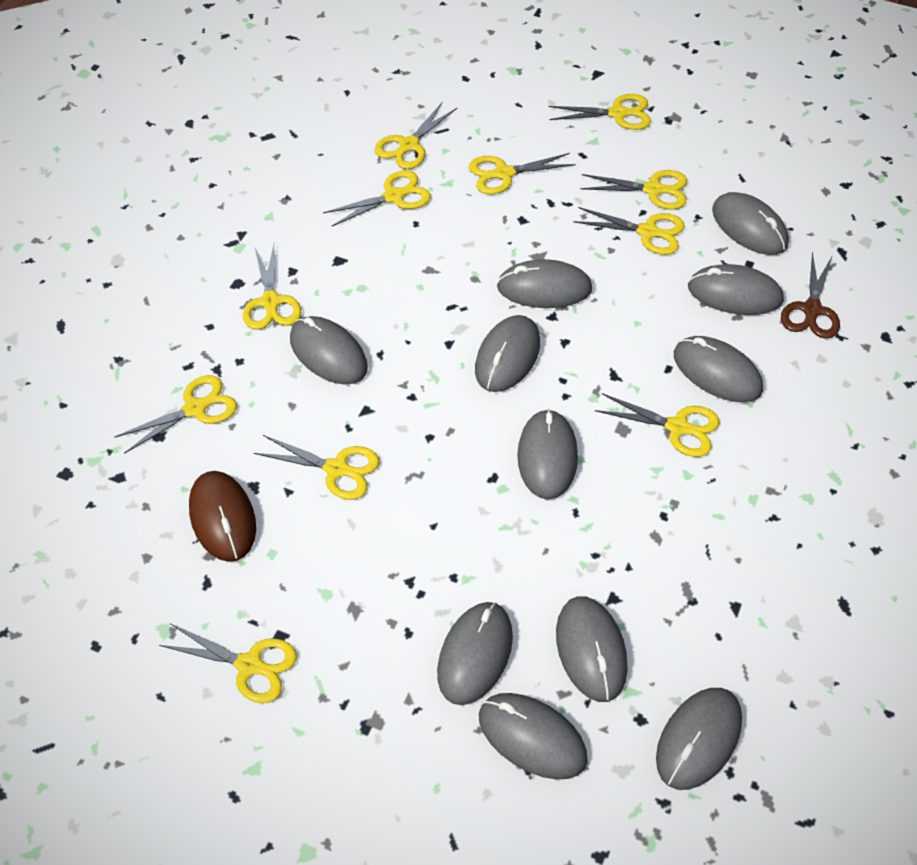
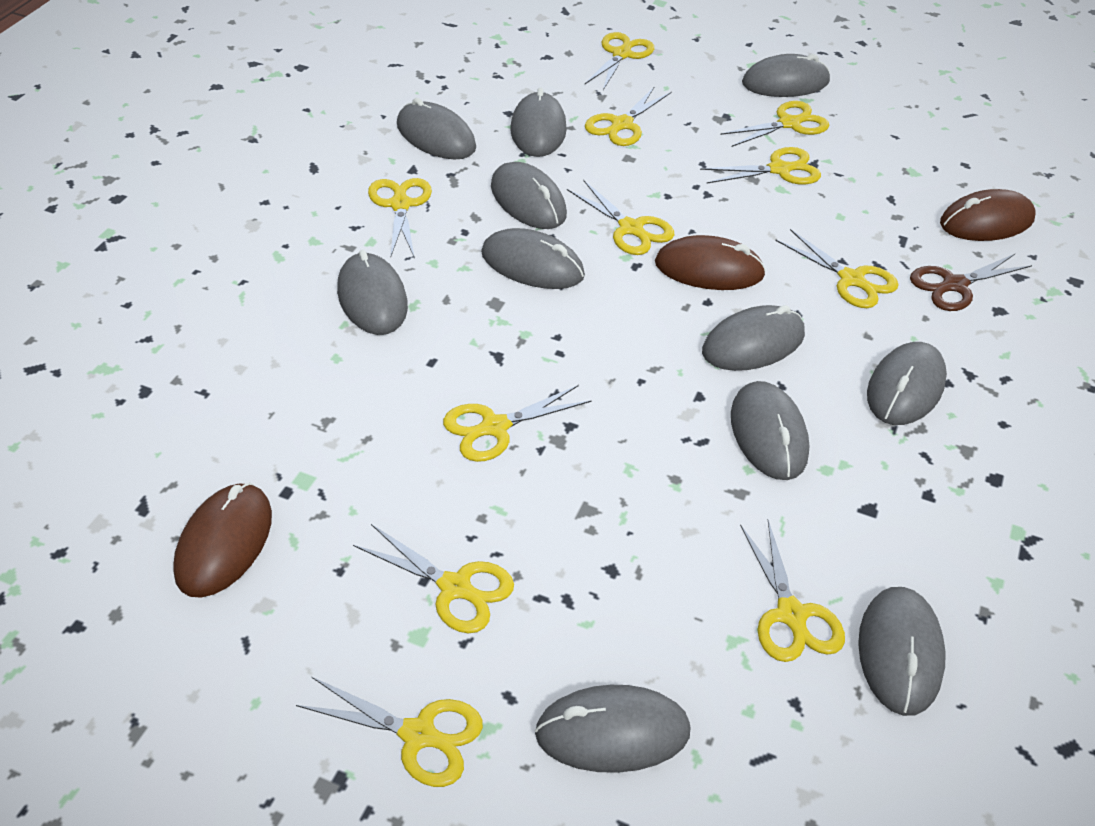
brown mouse: 1 -> 3

